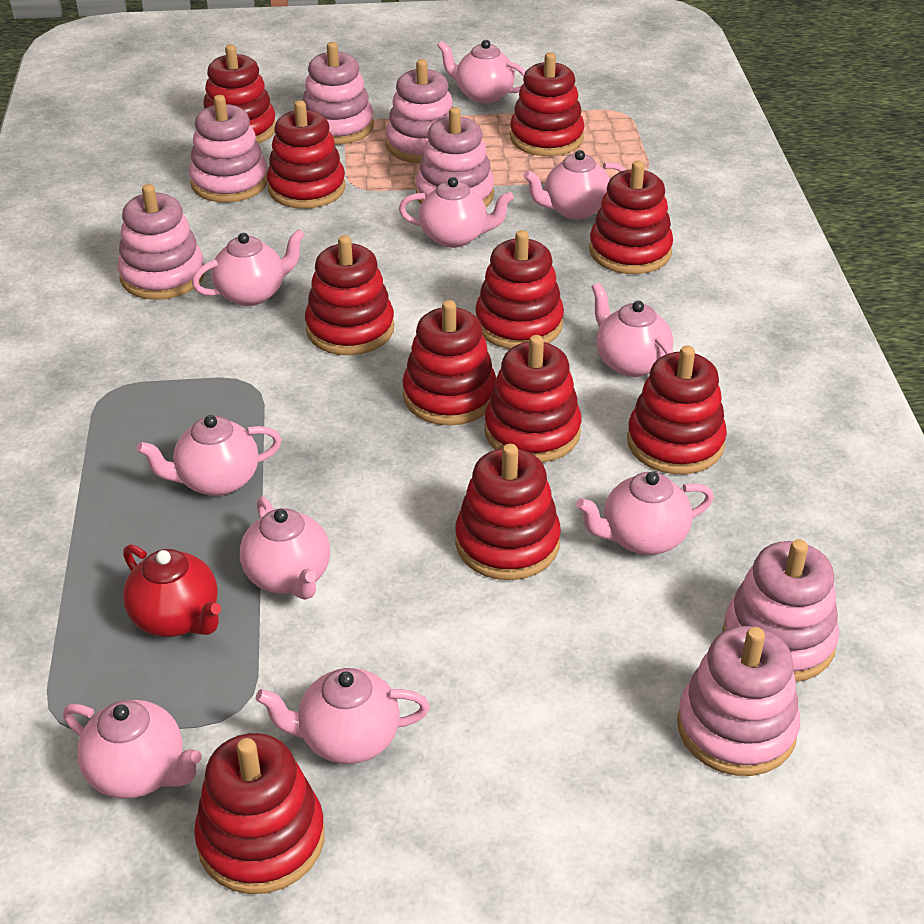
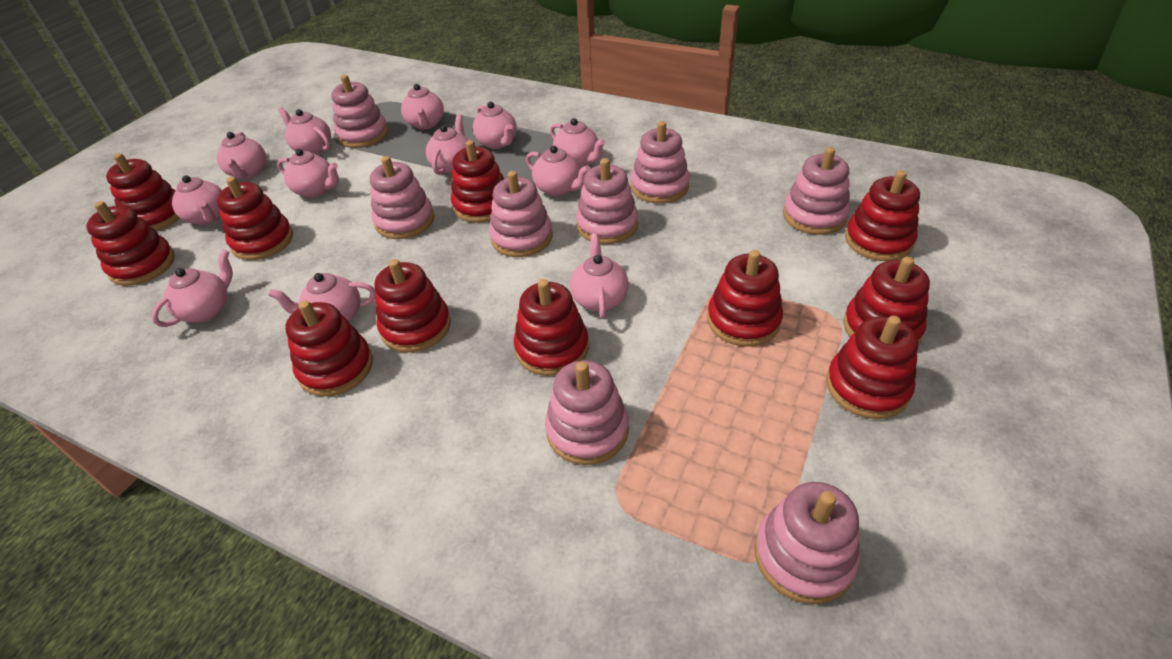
pink stacking toy: 7 -> 8
pink teapot: 10 -> 12
red teapot: 1 -> 0

